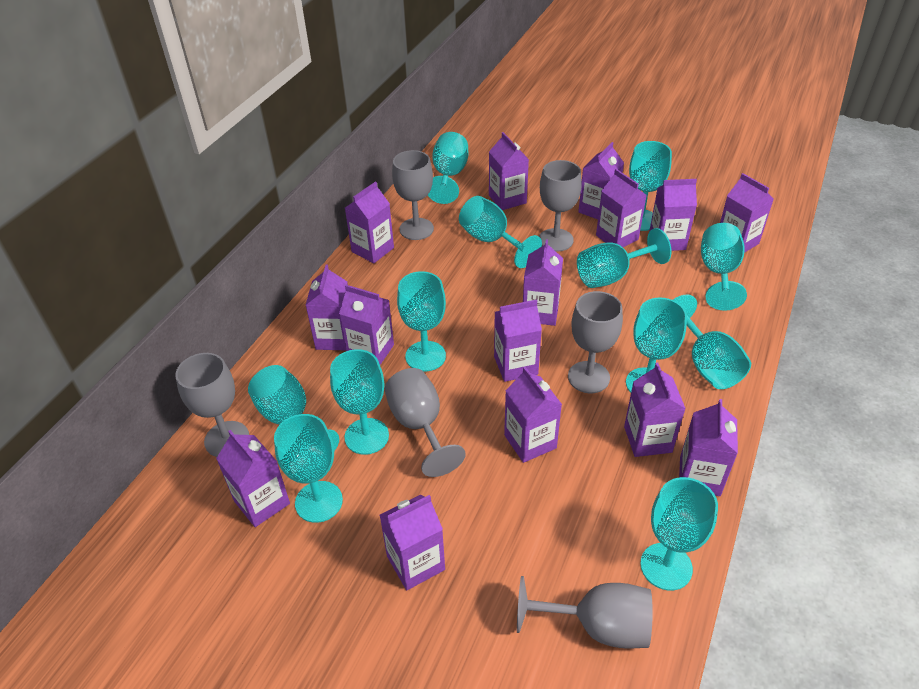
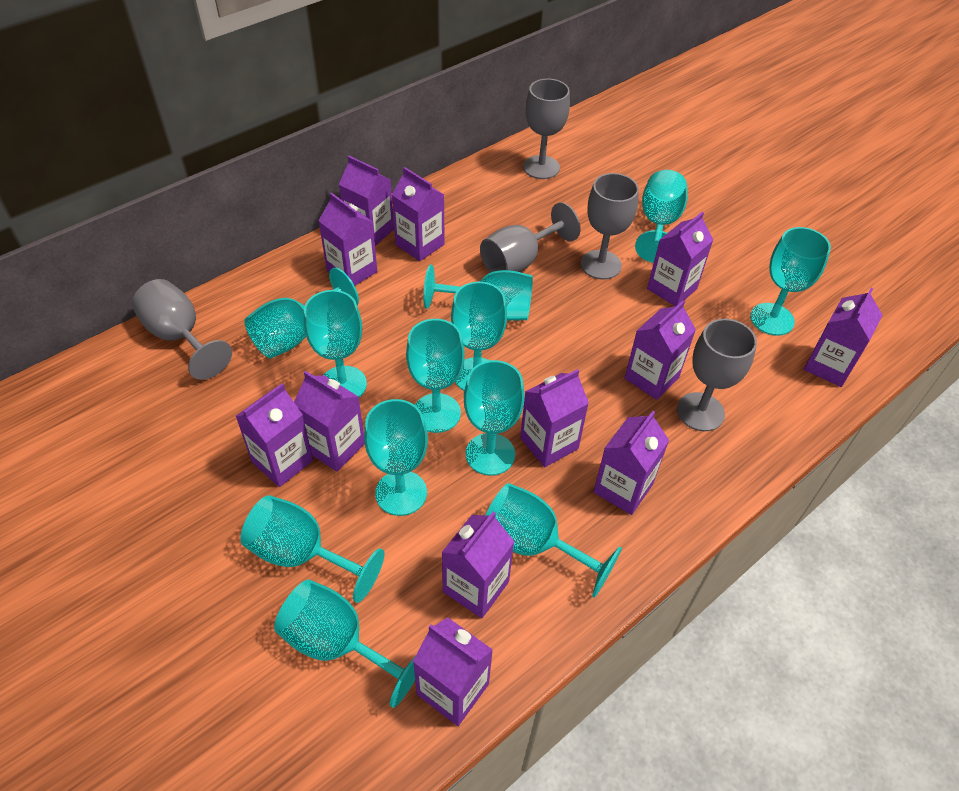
grey goblet: 6 -> 5
purple carton: 15 -> 12

